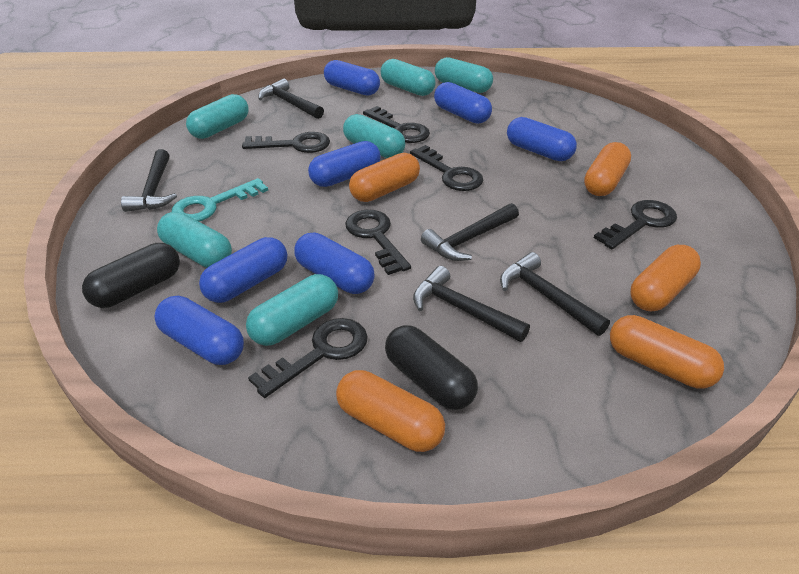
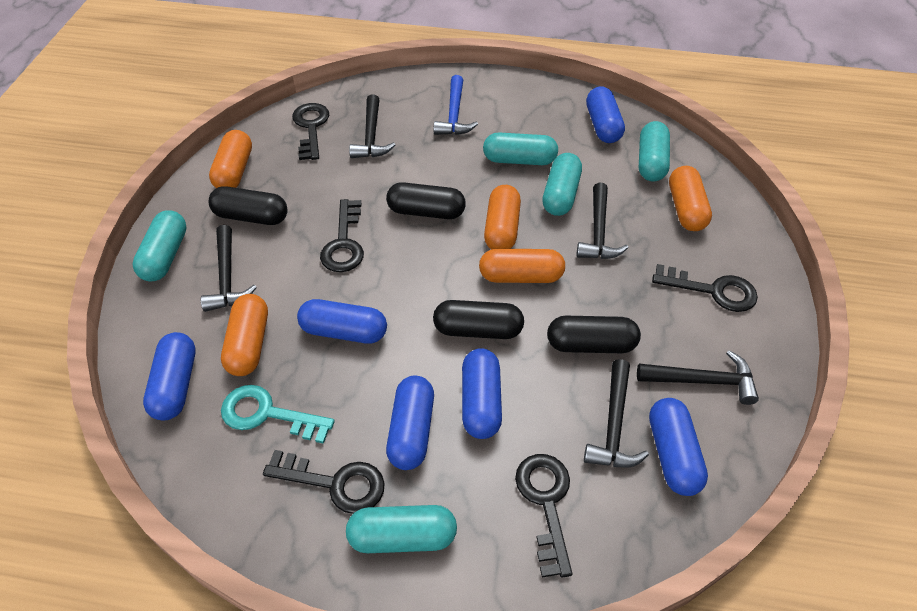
black capsule: 2 -> 4
black key: 6 -> 5
blue capsule: 7 -> 6
blue hammer: 0 -> 1
turquoise capsule: 6 -> 5

